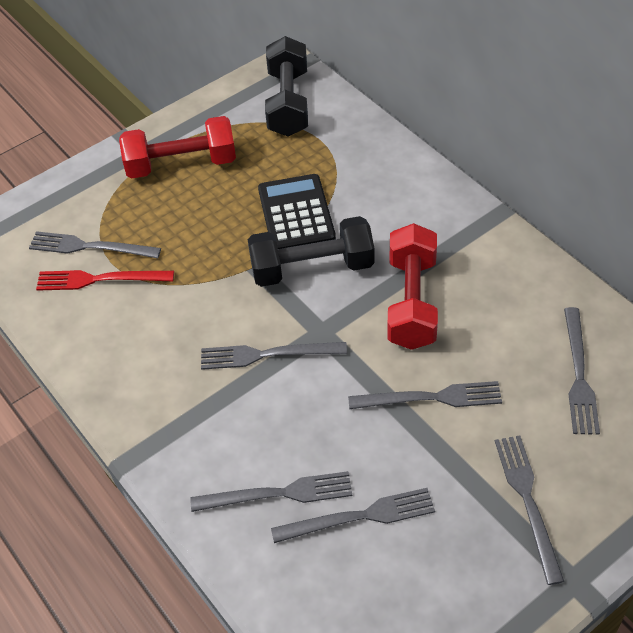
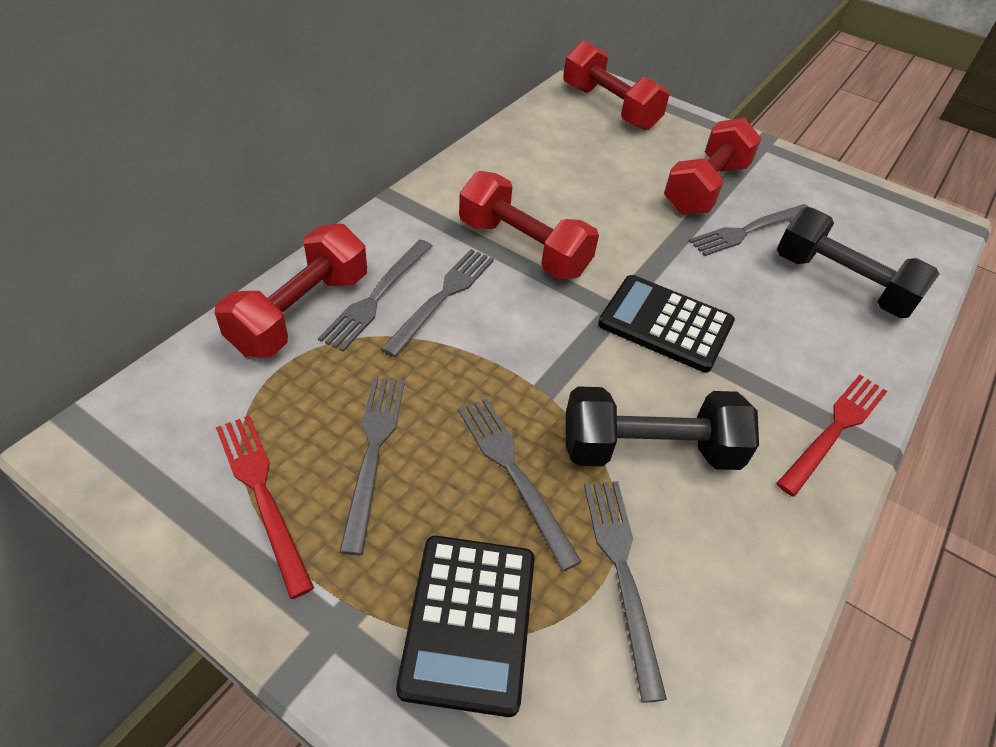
black calculator: 1 -> 2
grey fork: 7 -> 6
red dumbbell: 2 -> 4
red fork: 1 -> 2

